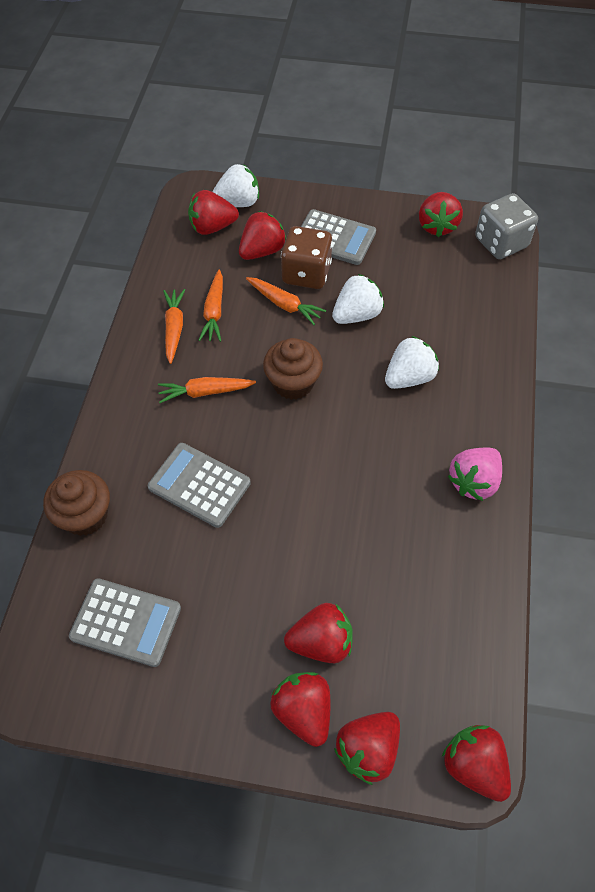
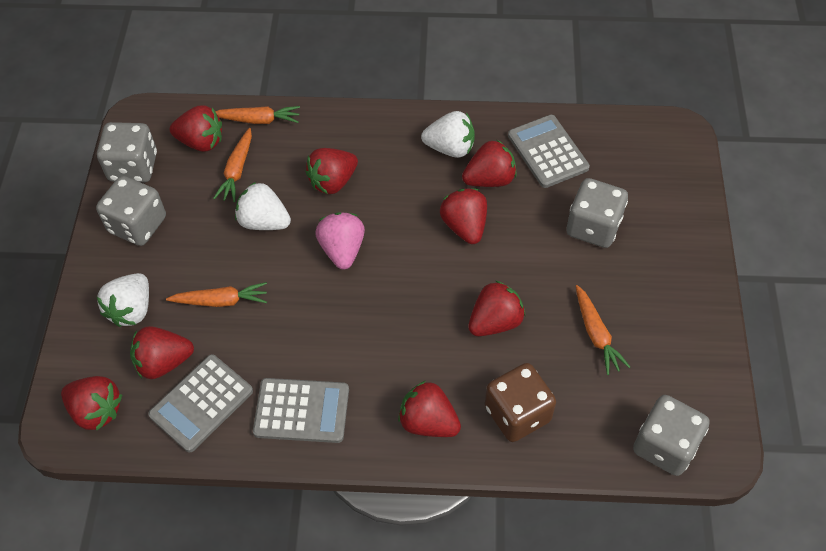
brown cupcake: 2 -> 0
grey dice: 1 -> 4
red strawberry: 7 -> 8

